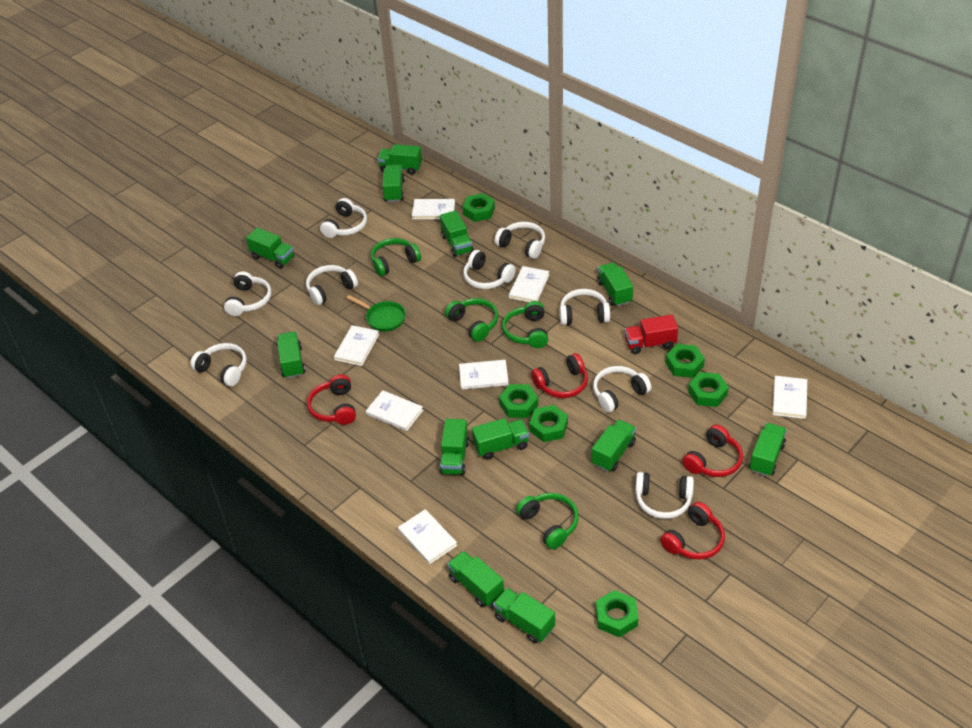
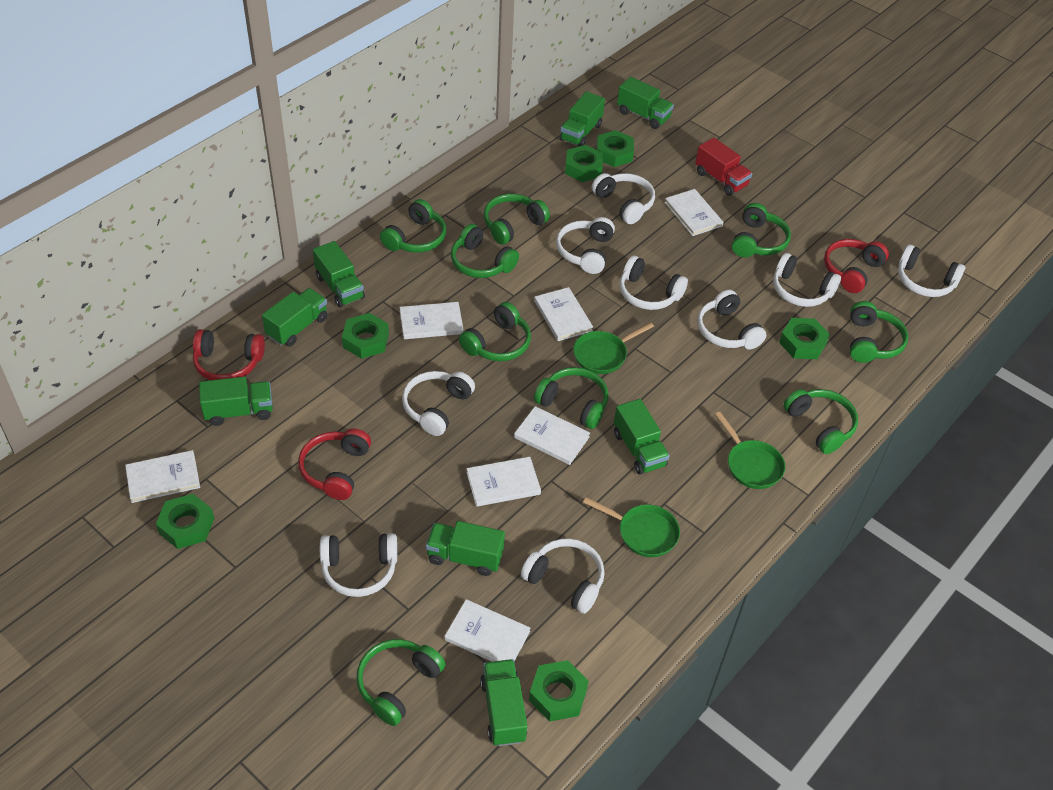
green headphones: 4 -> 9
green pan: 1 -> 3
green truck: 12 -> 8
red headphones: 4 -> 3

